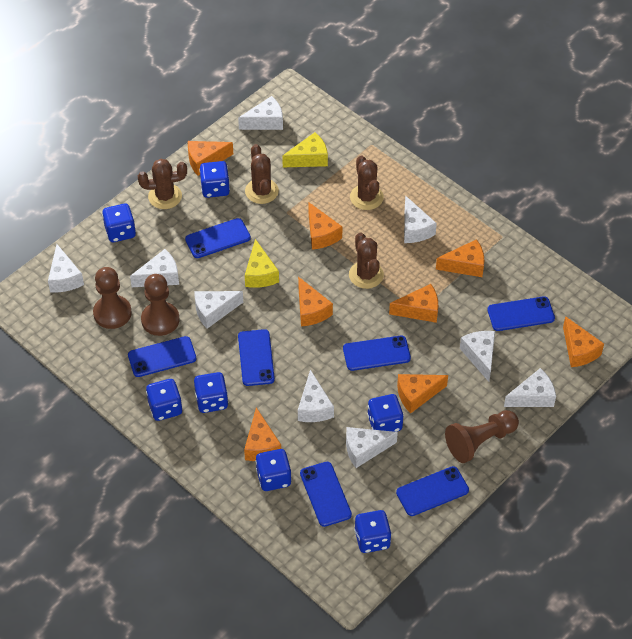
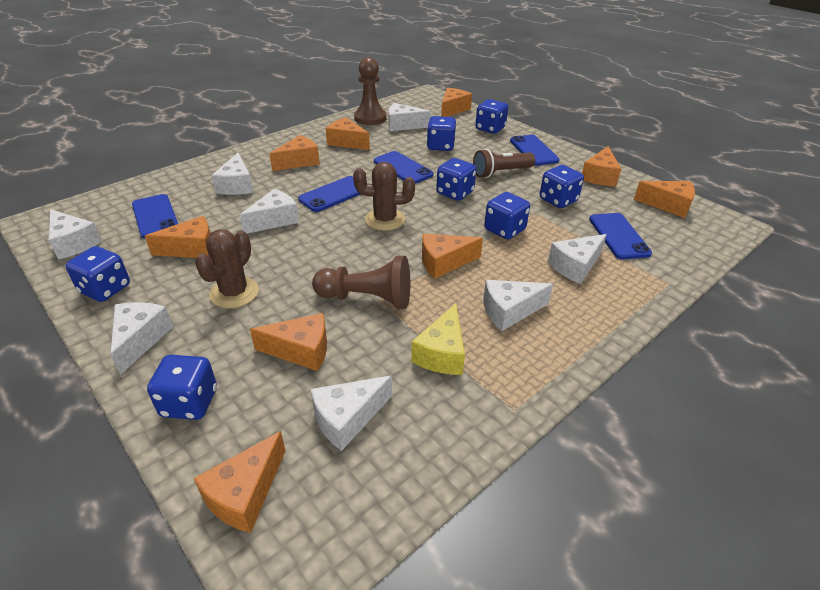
blue phone: 7 -> 5
brown cactus: 4 -> 2
brown flashlight: 0 -> 1
brown pawn: 3 -> 2
orange cheese: 8 -> 9
white cheese: 9 -> 8
yellow cheese: 2 -> 1

